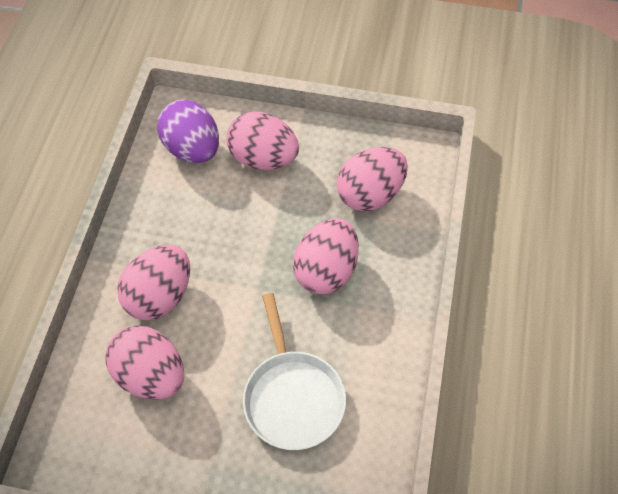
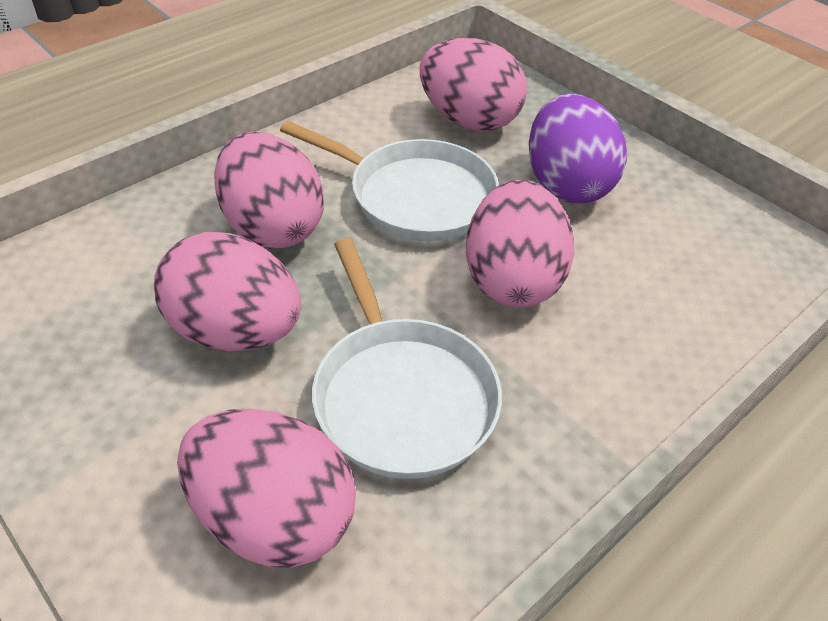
white pan: 1 -> 2

